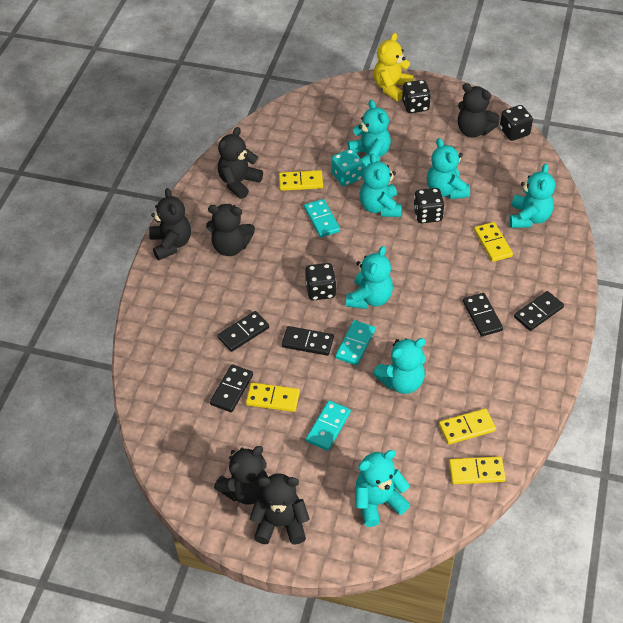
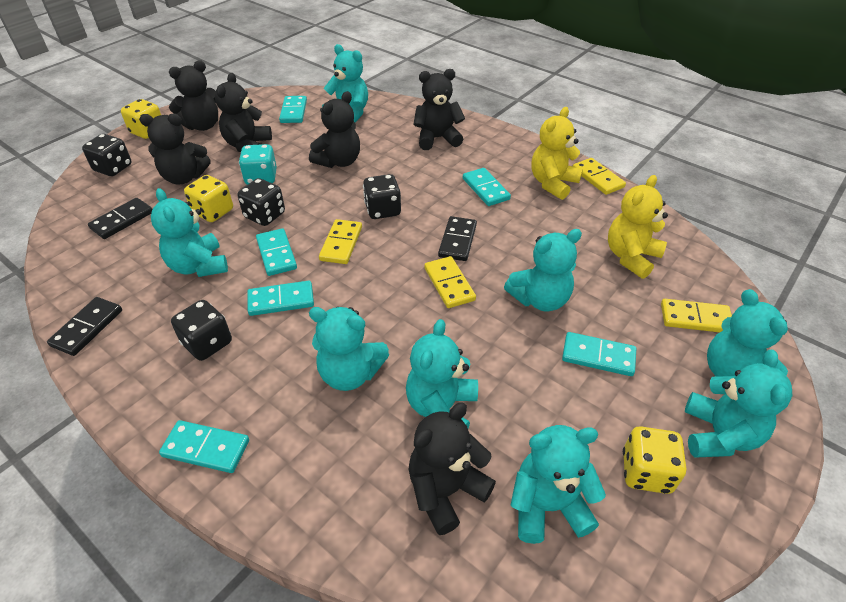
black domino: 5 -> 3
turquoise domino: 3 -> 6
turquoise teddy bear: 7 -> 8
yellow dice: 0 -> 3
yellow domino: 5 -> 4
yellow teddy bear: 1 -> 2

